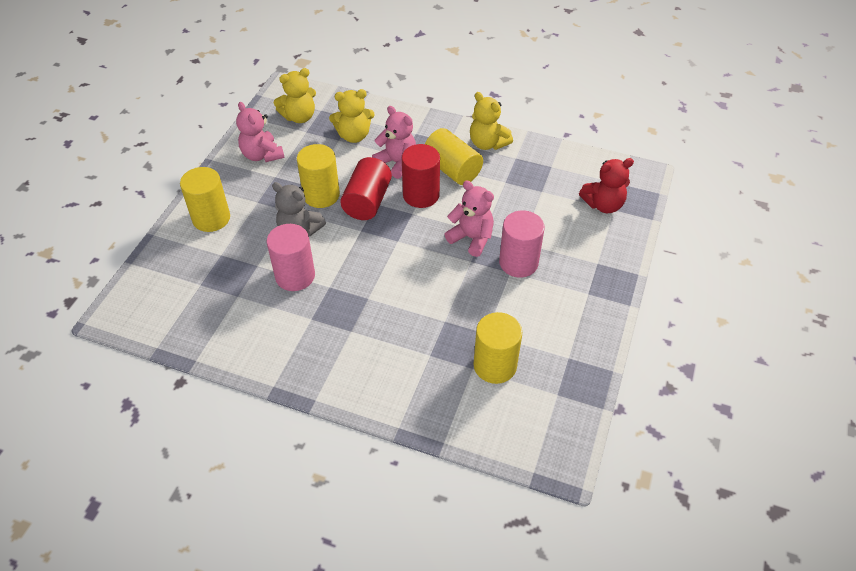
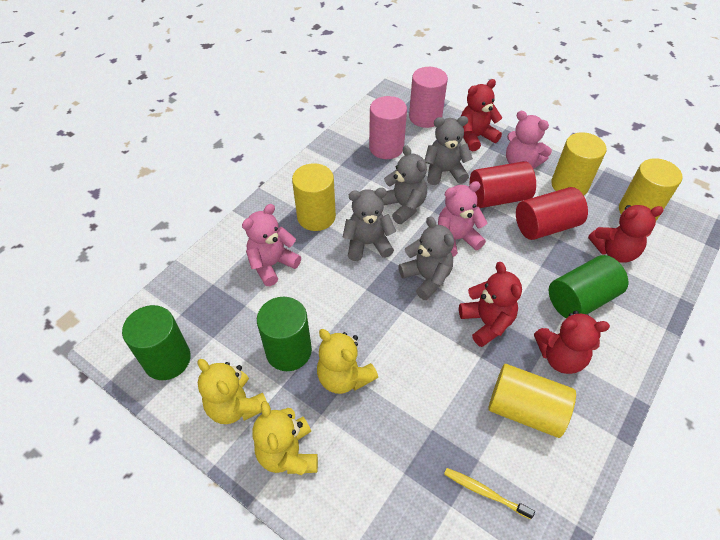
green cylinder: 0 -> 3
grey teddy bear: 1 -> 4
red teddy bear: 1 -> 4
yellow toothbrush: 0 -> 1

